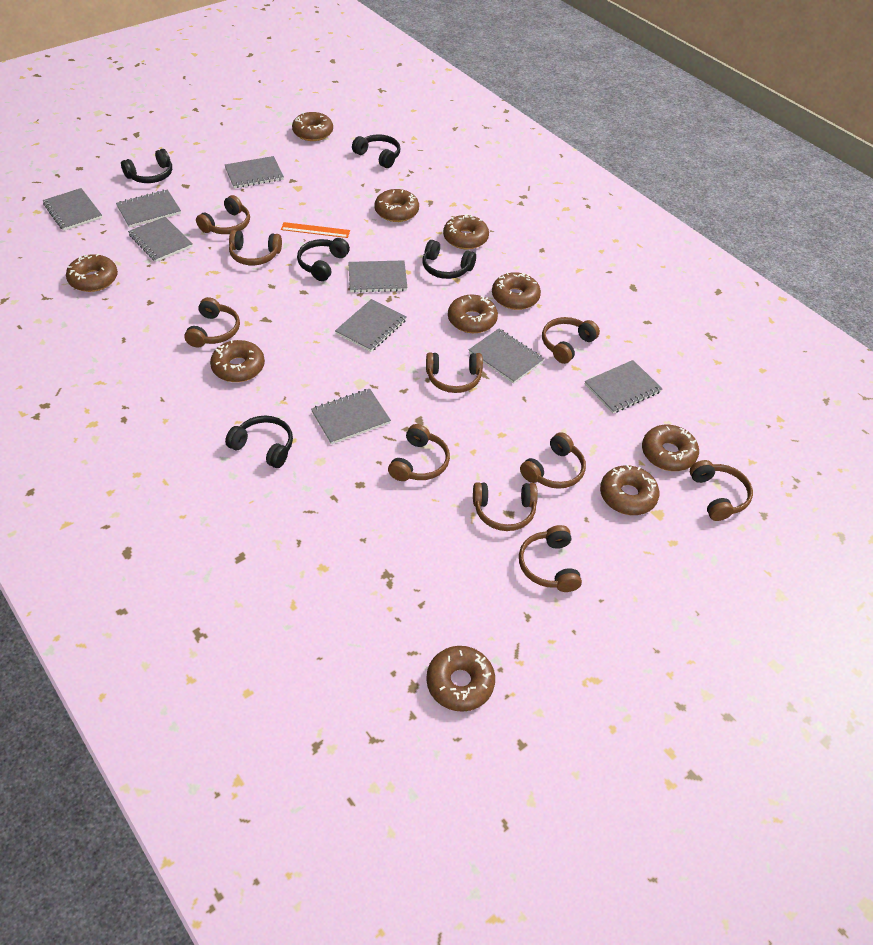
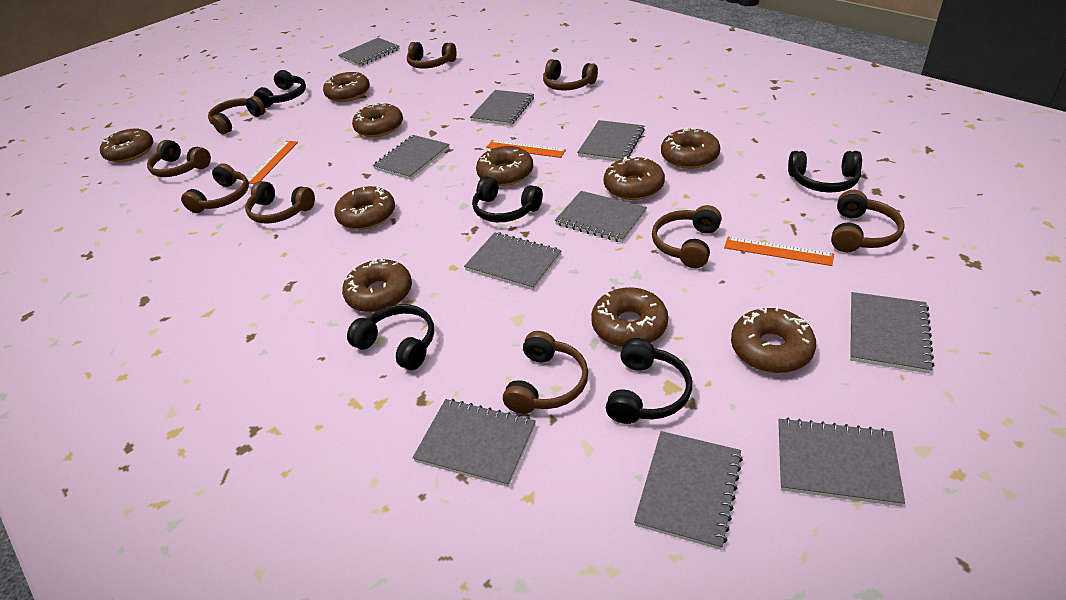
brown headphones: 10 -> 9
grey notebook: 9 -> 10
orange ruler: 1 -> 3

